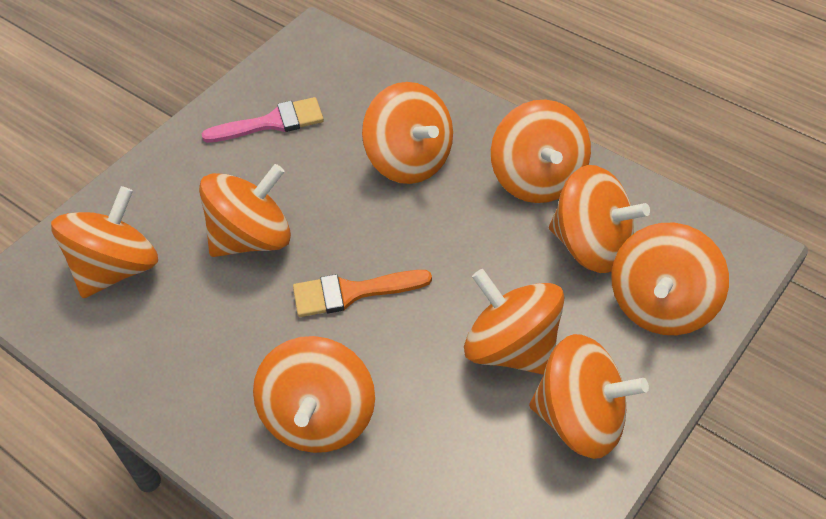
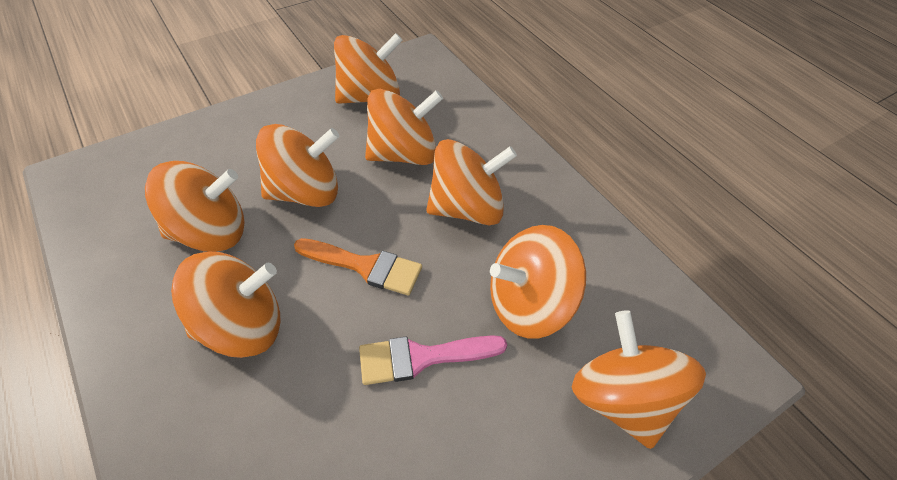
orange spinning top: 9 -> 8

